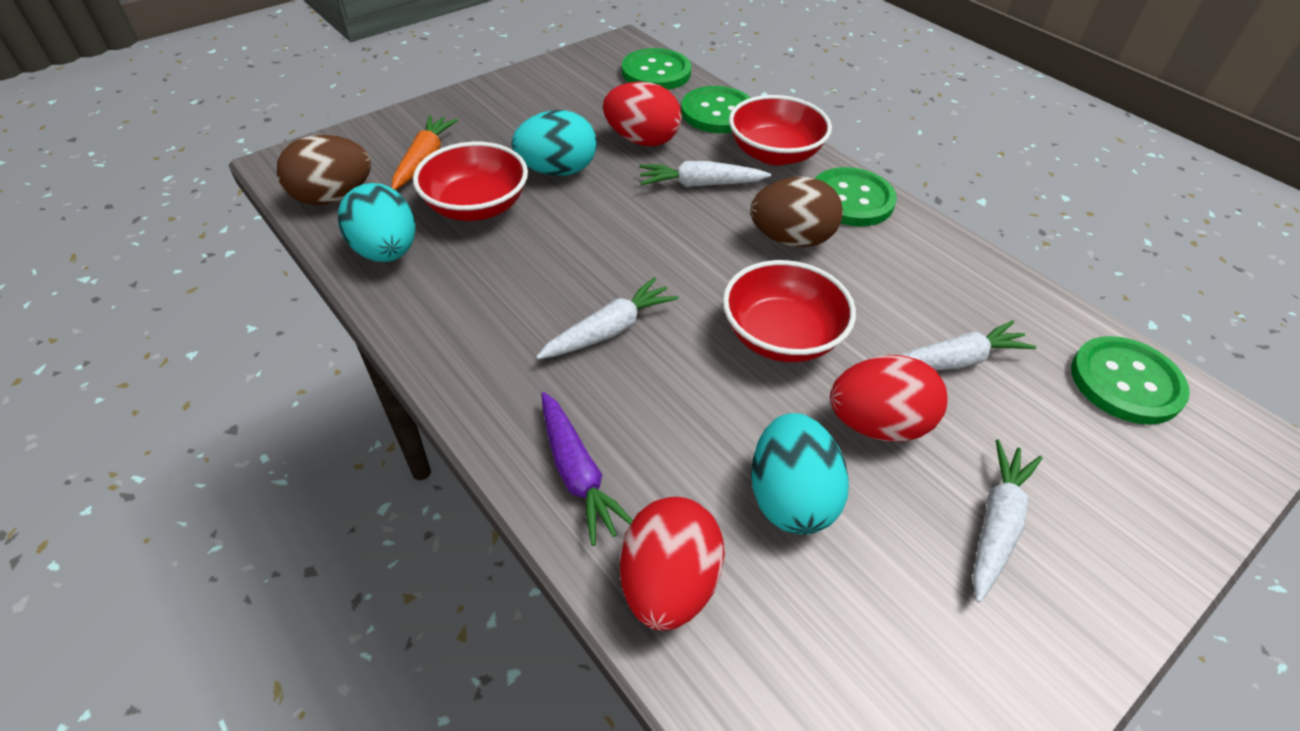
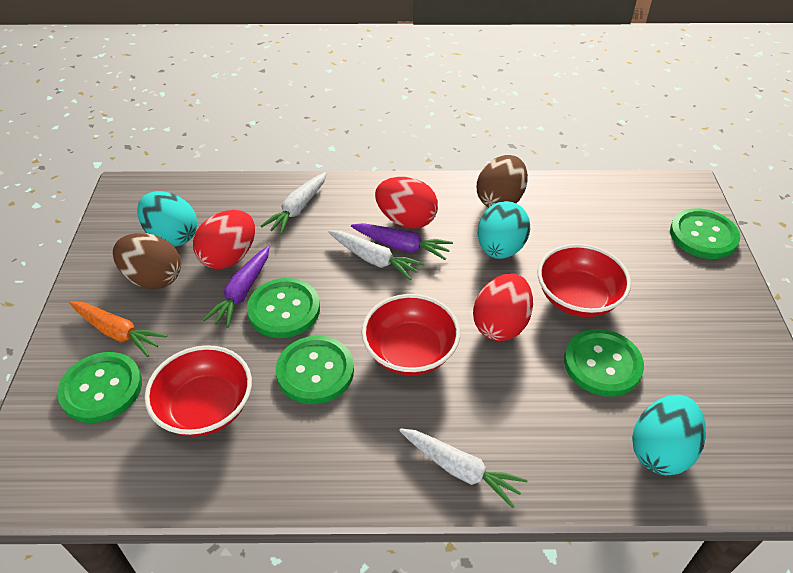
green button: 4 -> 5
purple carrot: 1 -> 2
white carrot: 4 -> 3

